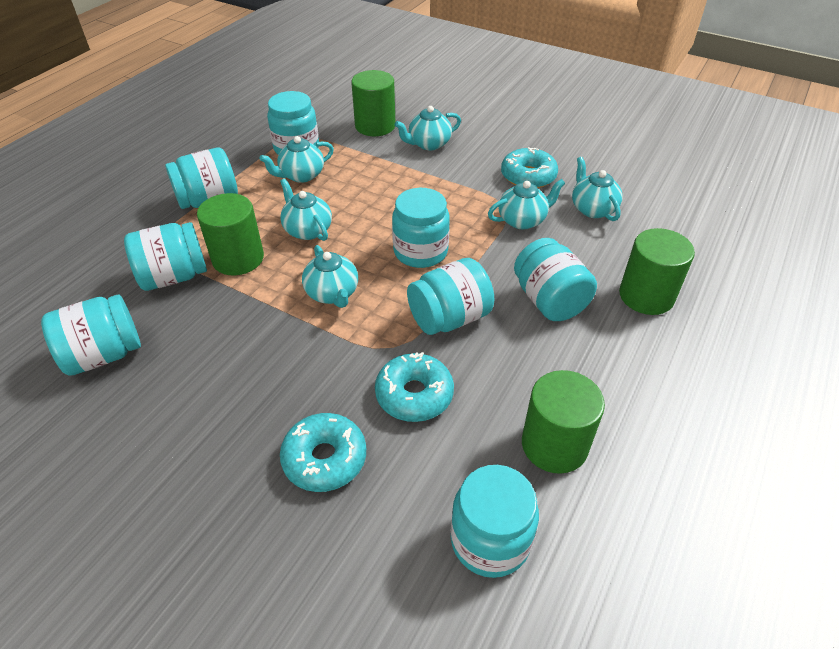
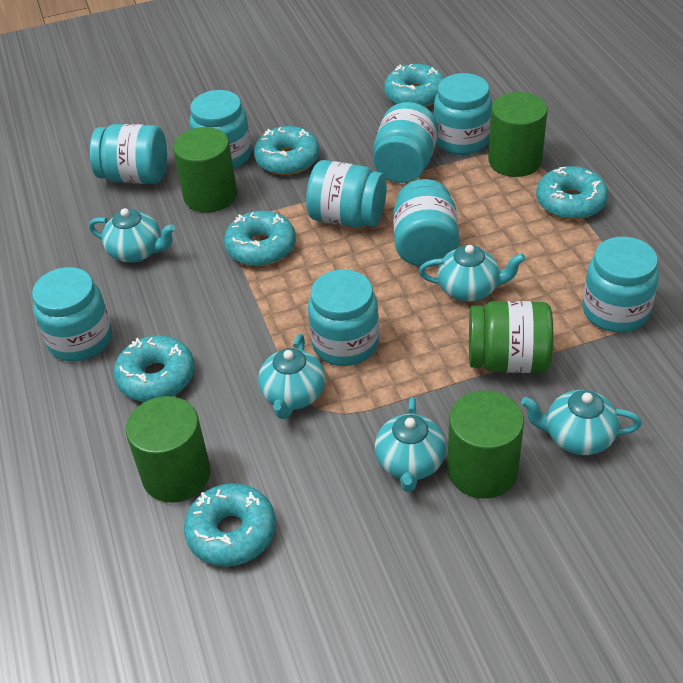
green jar: 0 -> 1
turquoise donut: 3 -> 6
turquoise jar: 8 -> 9
turquoise teapot: 6 -> 5

